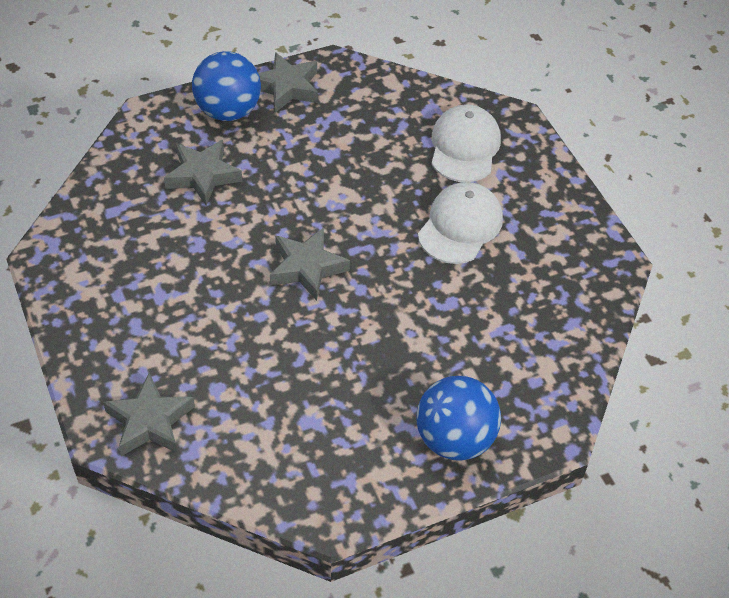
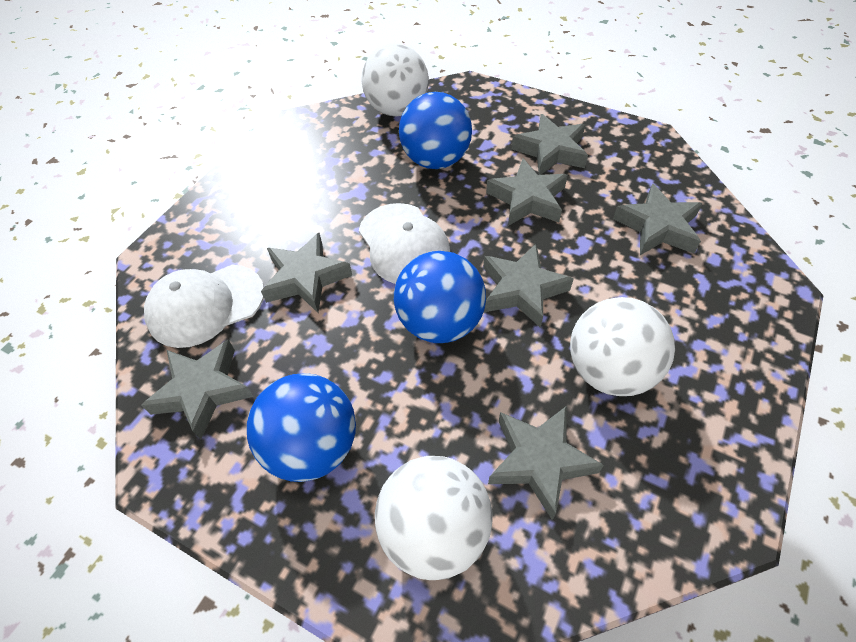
blue ball: 2 -> 3
grey star: 4 -> 7
white ball: 0 -> 3

